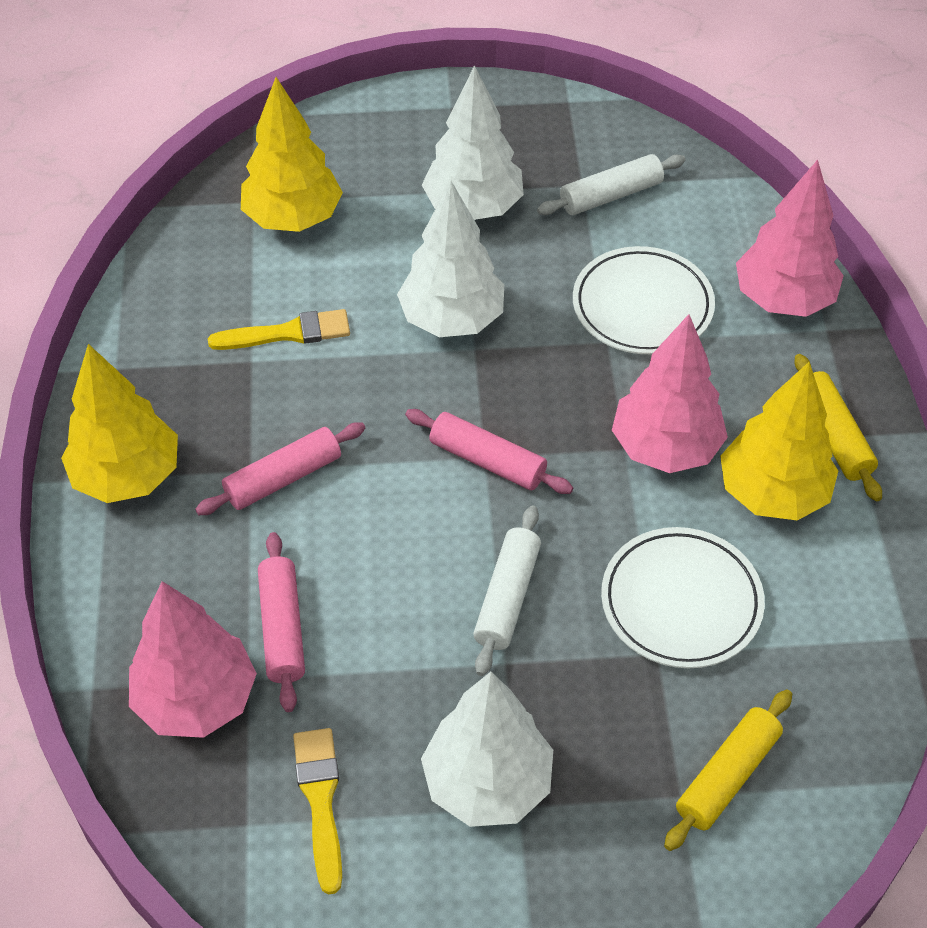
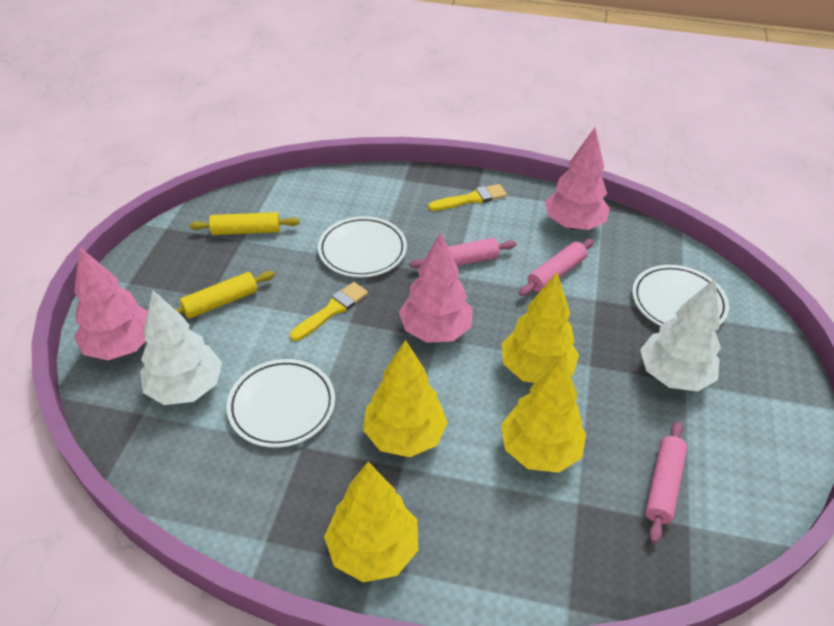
white plate: 2 -> 3
white rolling pin: 2 -> 0
white tree: 3 -> 2
yellow tree: 3 -> 4

